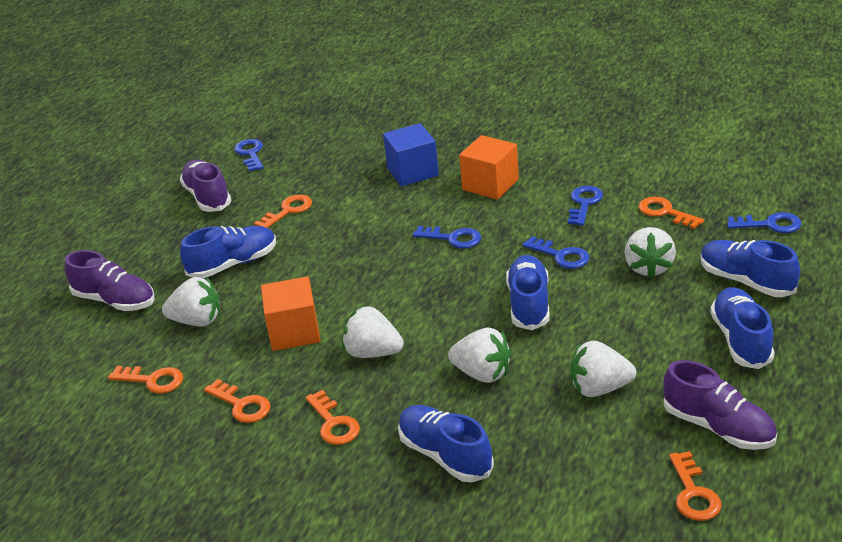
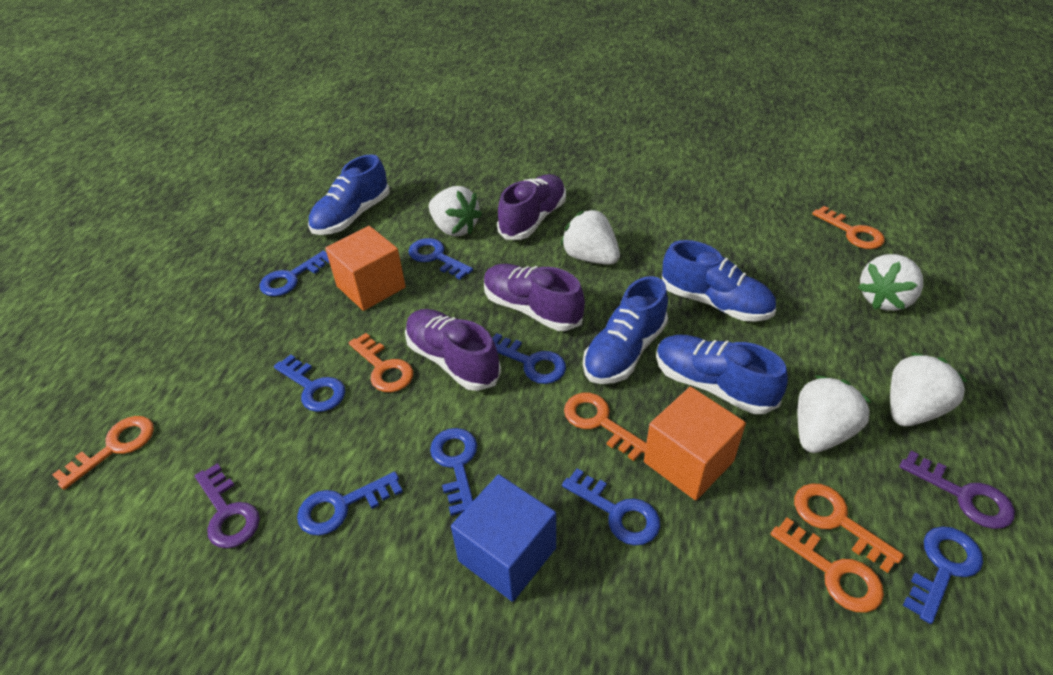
blue key: 5 -> 8
blue shoe: 5 -> 4
purple key: 0 -> 2

